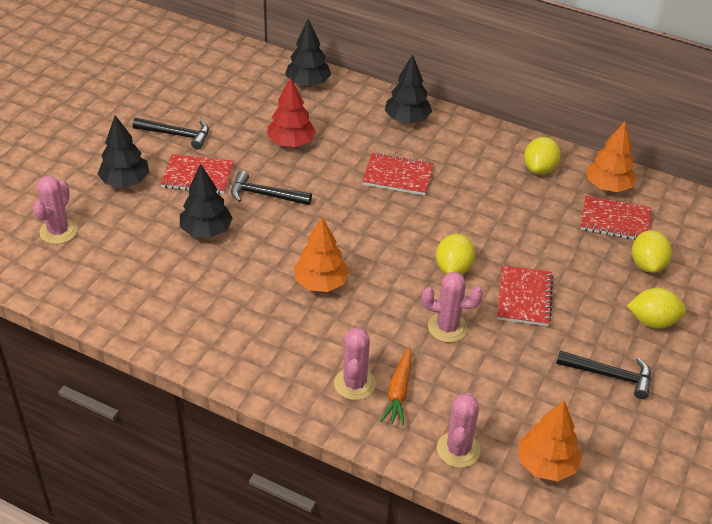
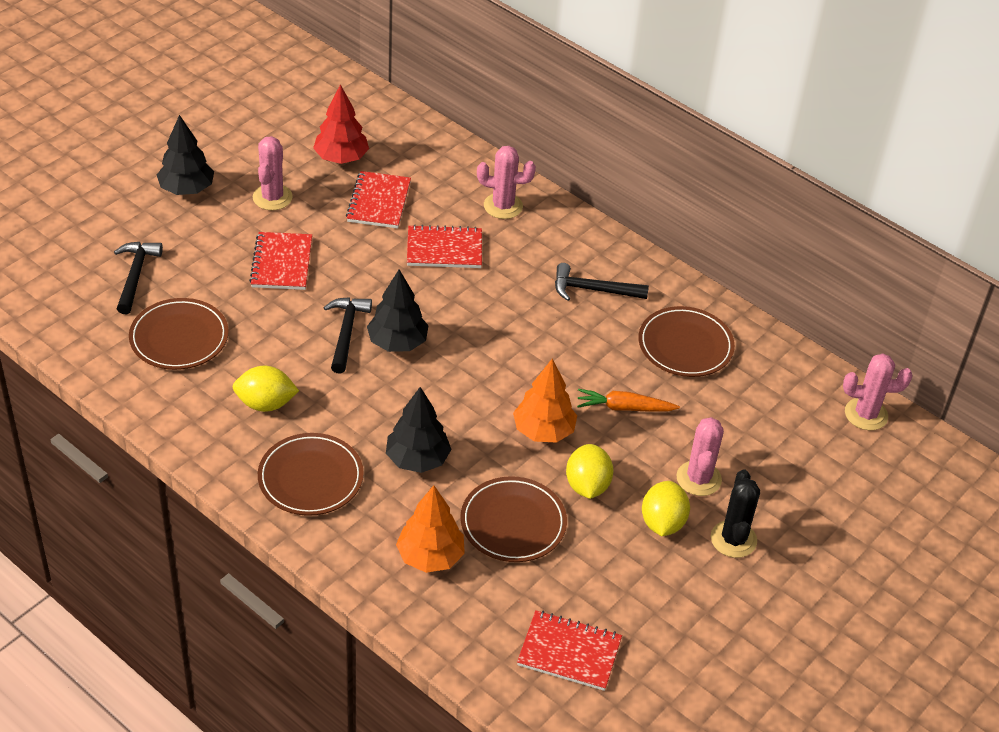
black cactus: 0 -> 1
black tree: 4 -> 3
brown plate: 0 -> 4
orange tree: 3 -> 2
yellow lemon: 4 -> 3

